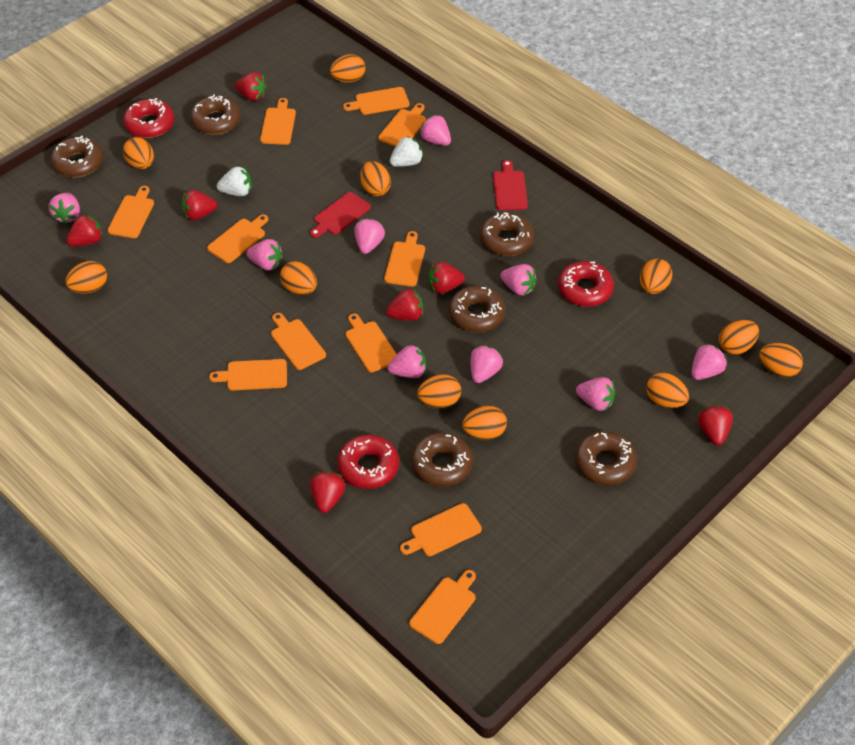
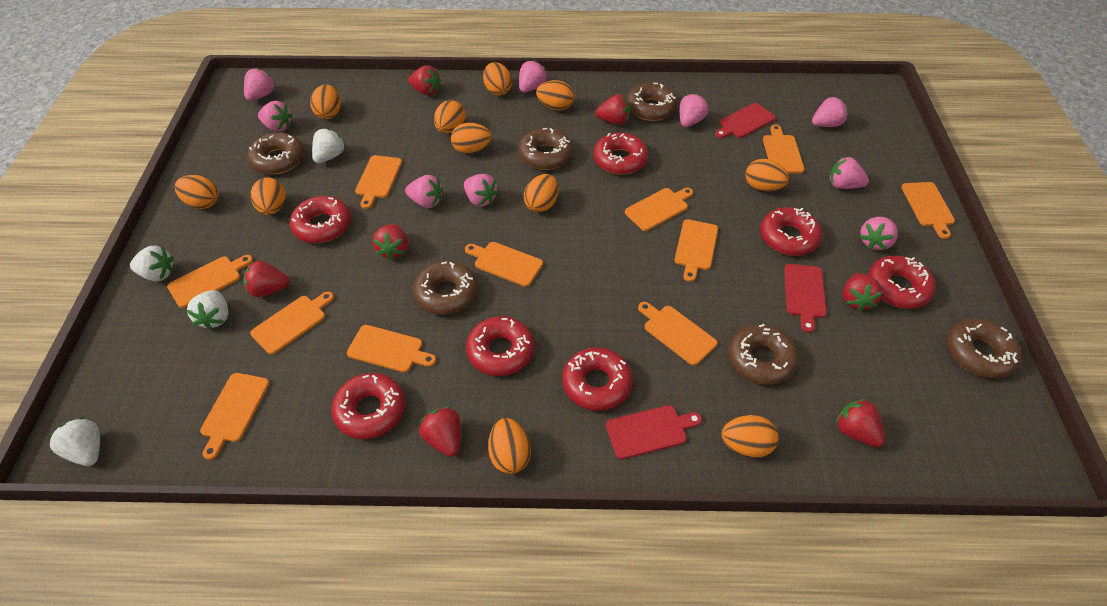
red cutting board: 2 -> 3
red donut: 3 -> 7
white strawberry: 2 -> 4

